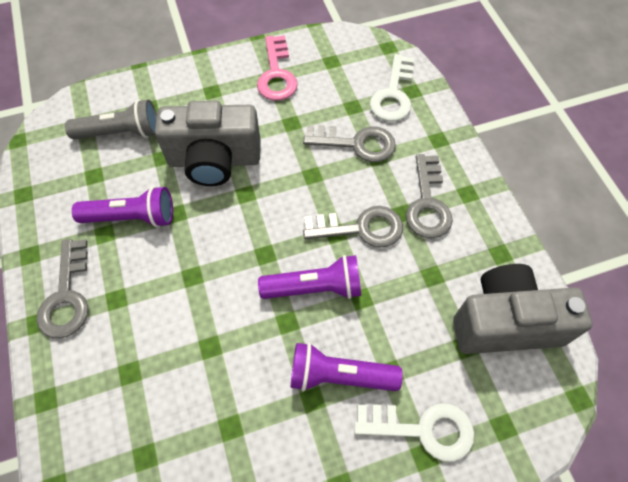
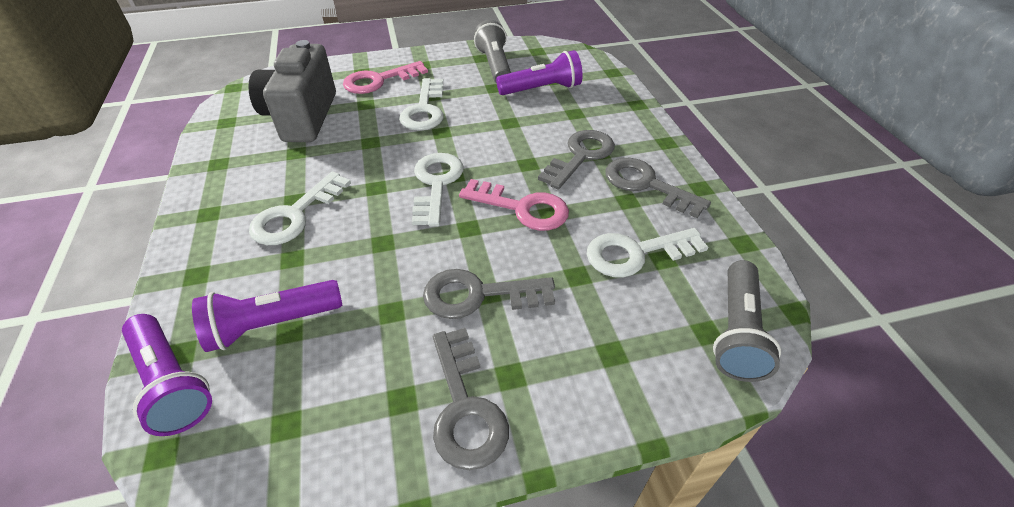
grey camera: 2 -> 1
grey flashlight: 1 -> 2
pink key: 1 -> 2
white key: 2 -> 4

